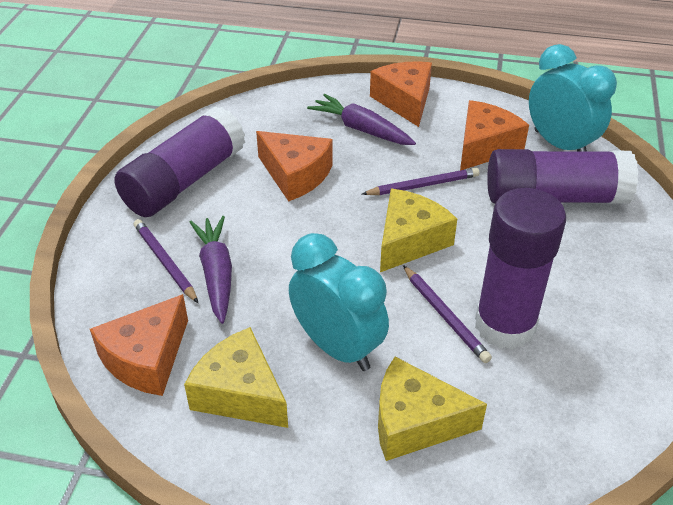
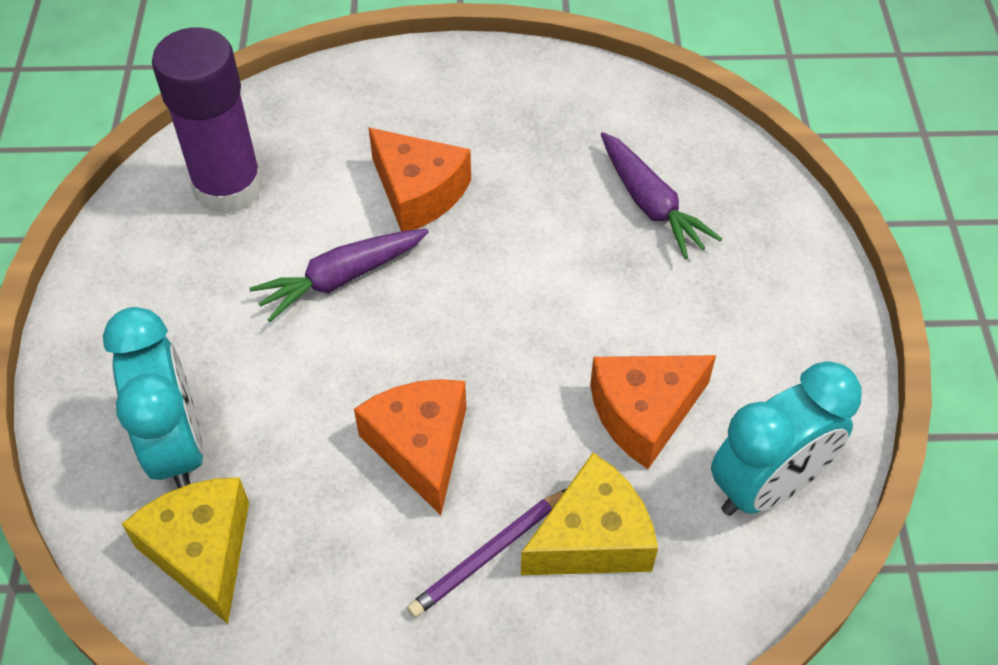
orange cheese: 4 -> 3
purple glue stick: 3 -> 1
purple pencil: 3 -> 1
yellow cheese: 3 -> 2

